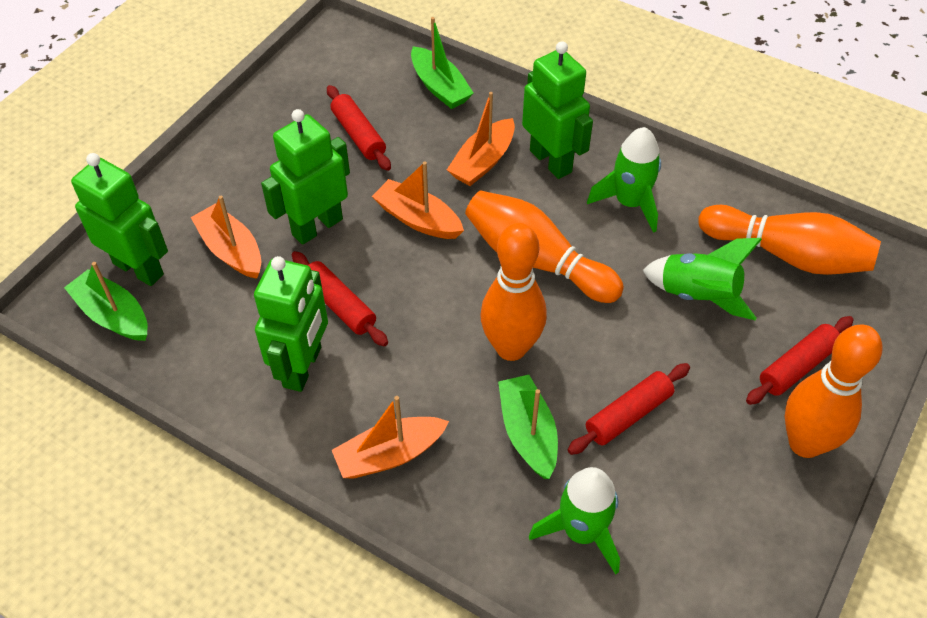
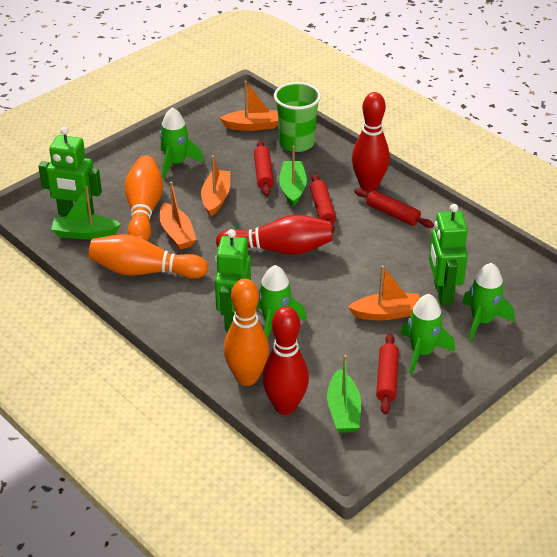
green cup: 0 -> 1
green robot: 4 -> 3
green rocket: 3 -> 4
orange bowling pin: 4 -> 3
red bowling pin: 0 -> 3

